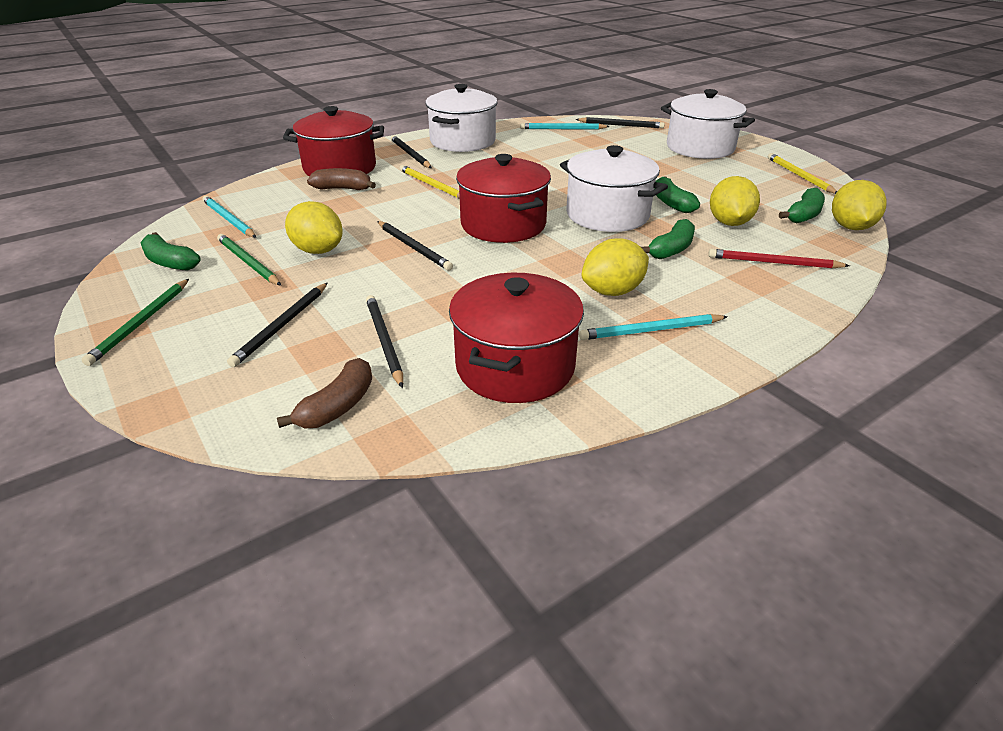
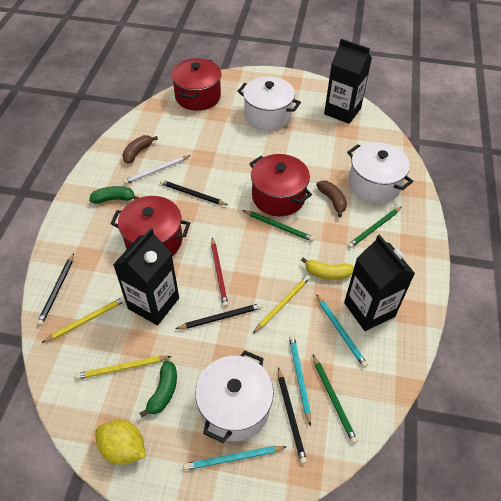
black carton: 0 -> 3
black pencil: 5 -> 4
green banana: 4 -> 2
green pencil: 2 -> 3
white pencil: 0 -> 1
yellow banana: 0 -> 1
yellow lemon: 4 -> 1
yellow pencil: 2 -> 3

